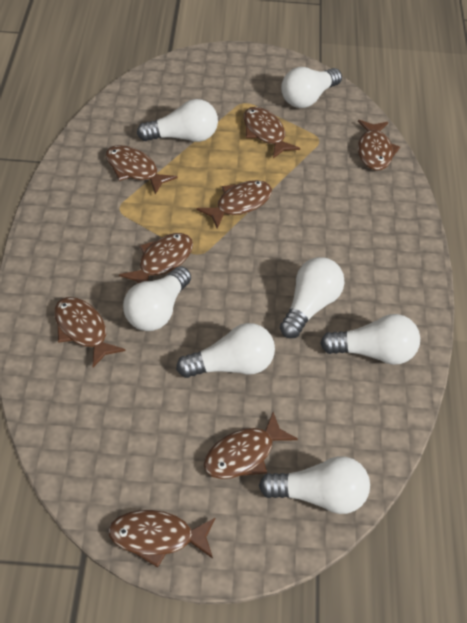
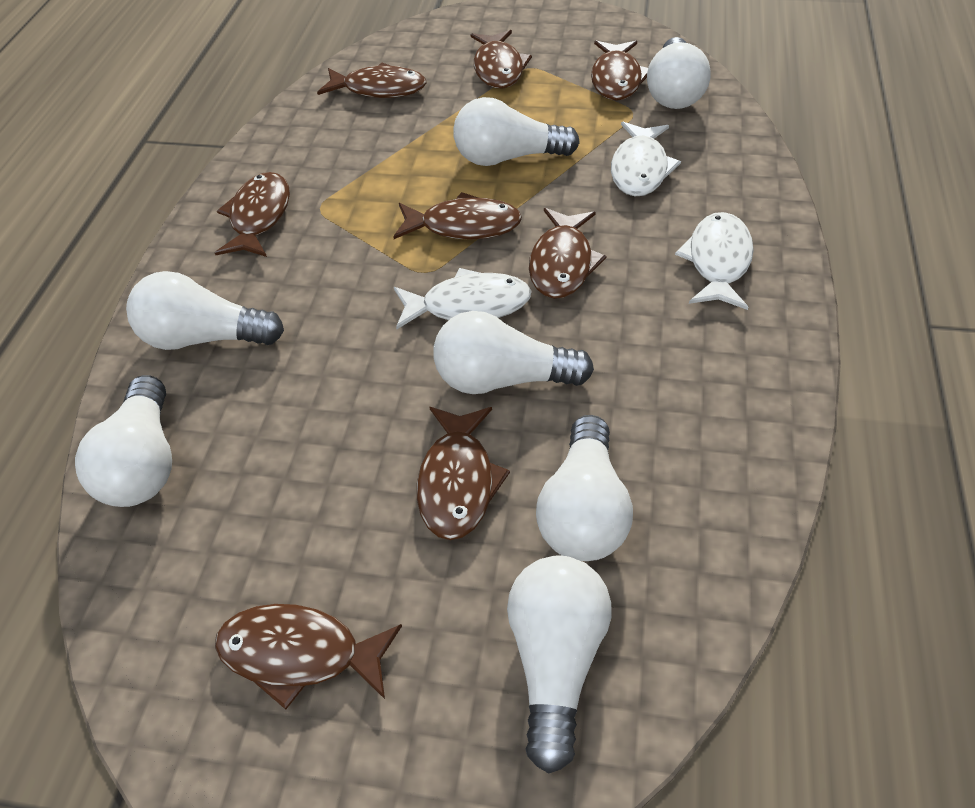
white fish: 0 -> 3

